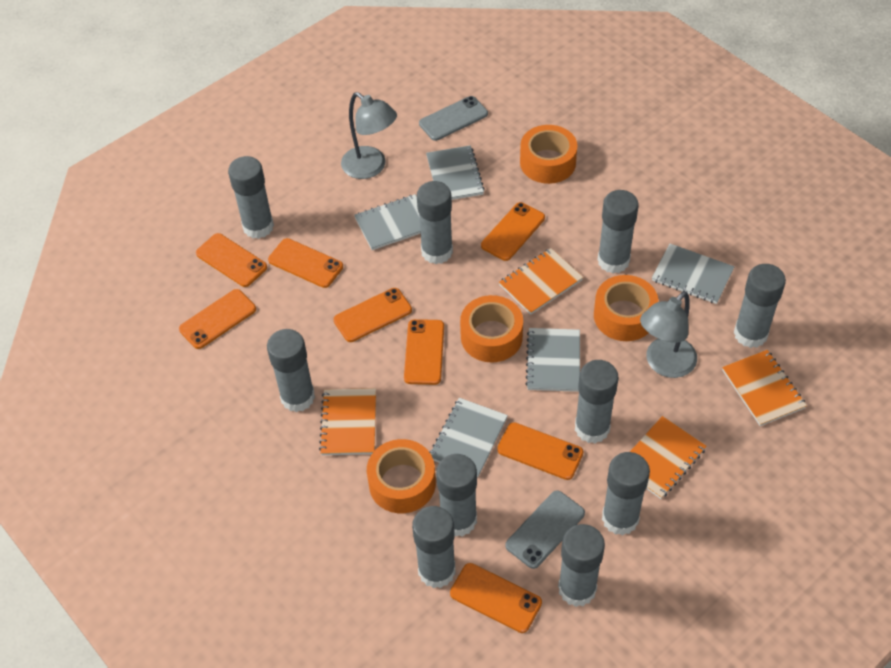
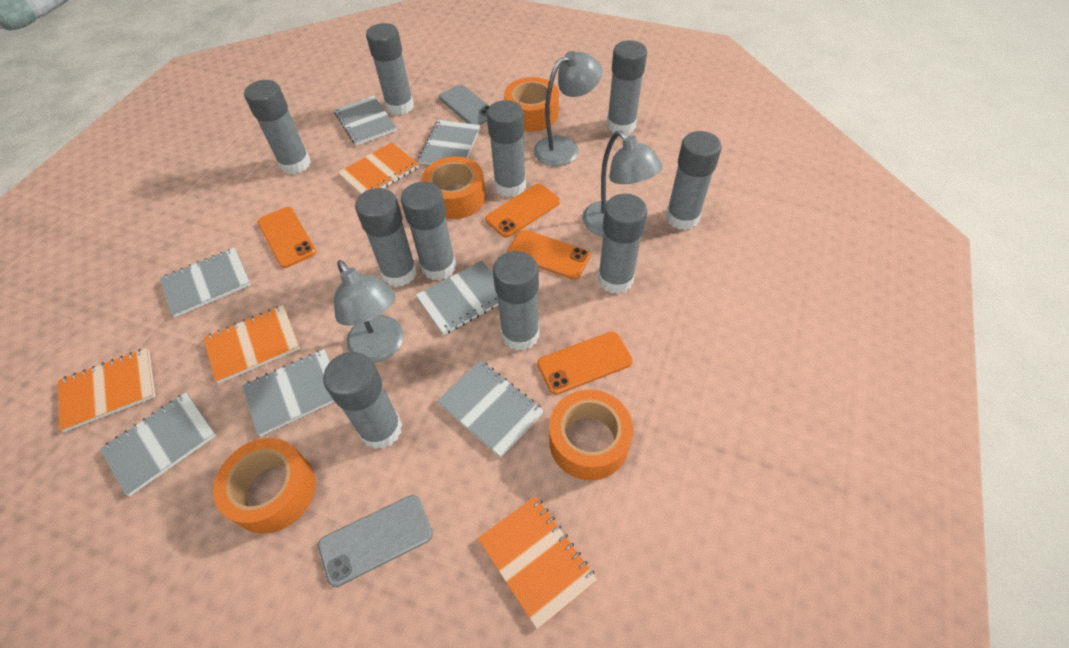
grey lamp: 2 -> 3
grey notebook: 5 -> 7
orange phone: 8 -> 4

